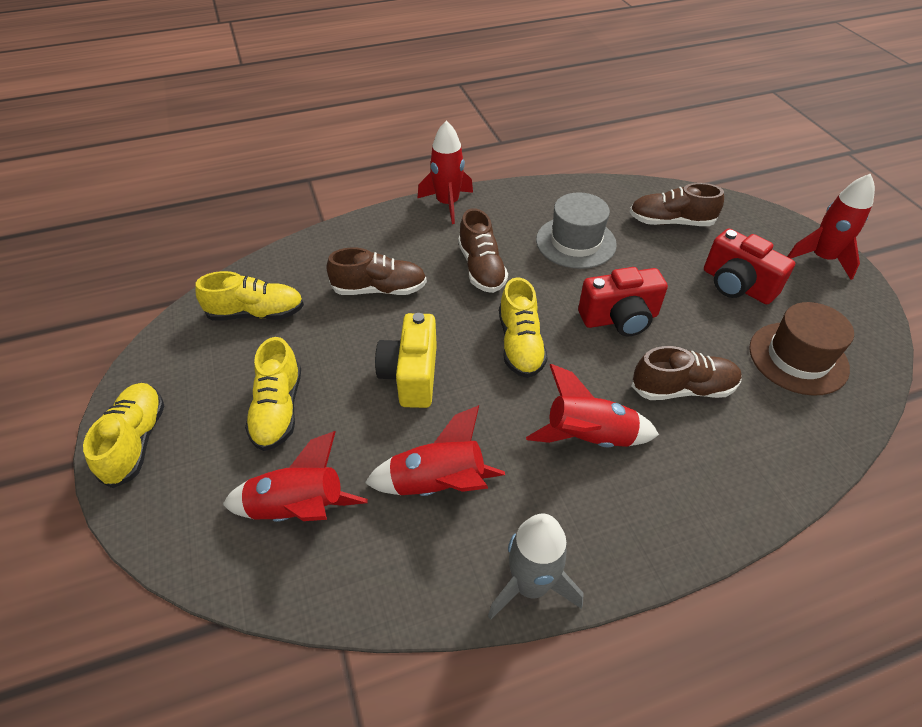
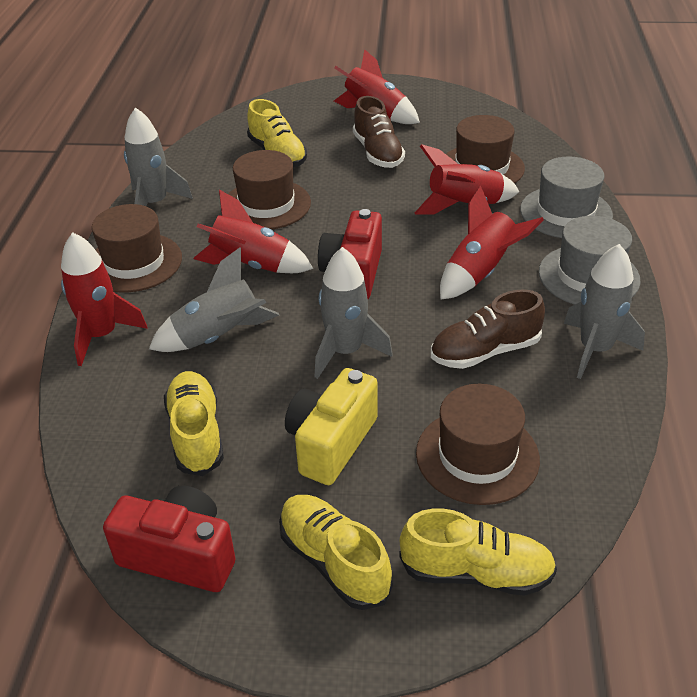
brown hat: 1 -> 4
brown shoe: 4 -> 2
grey hat: 1 -> 2
grey rocket: 1 -> 4

